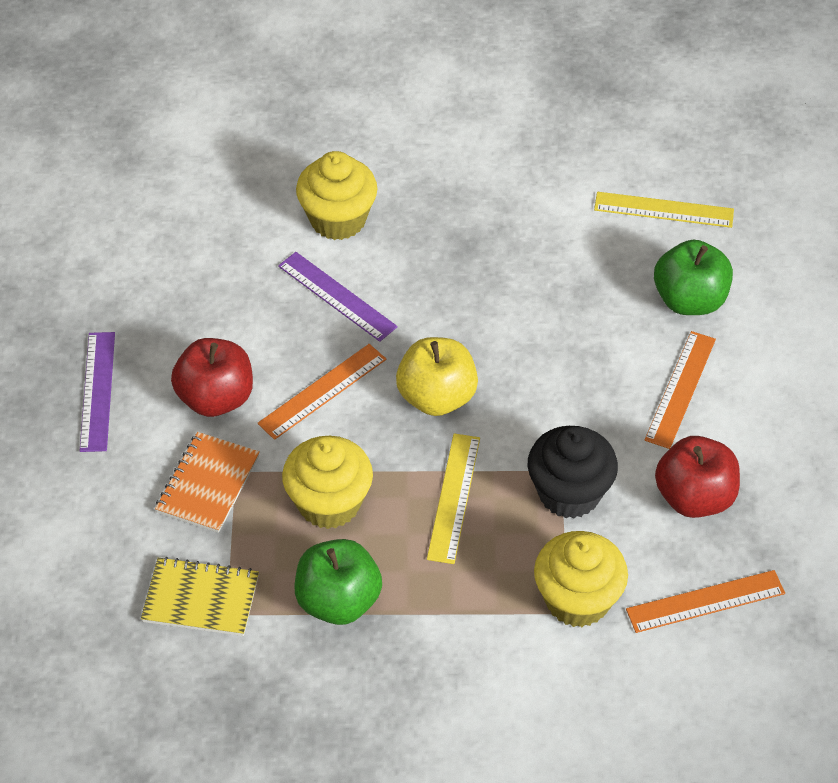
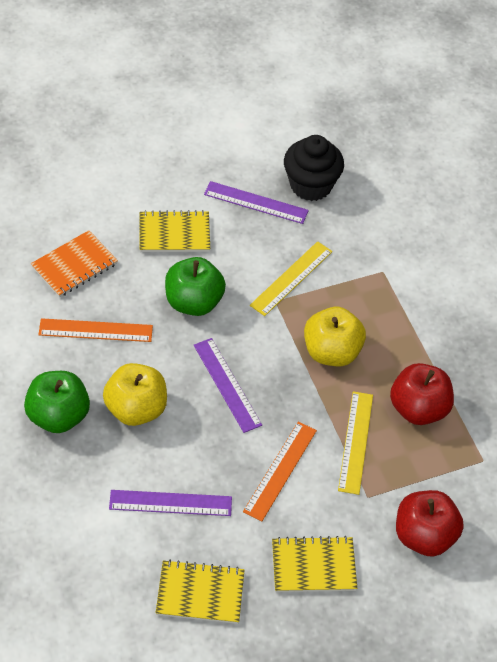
orange ruler: 3 -> 2
purple ruler: 2 -> 3
yellow apple: 1 -> 2
yellow cupcake: 3 -> 0
yellow notebook: 1 -> 3

